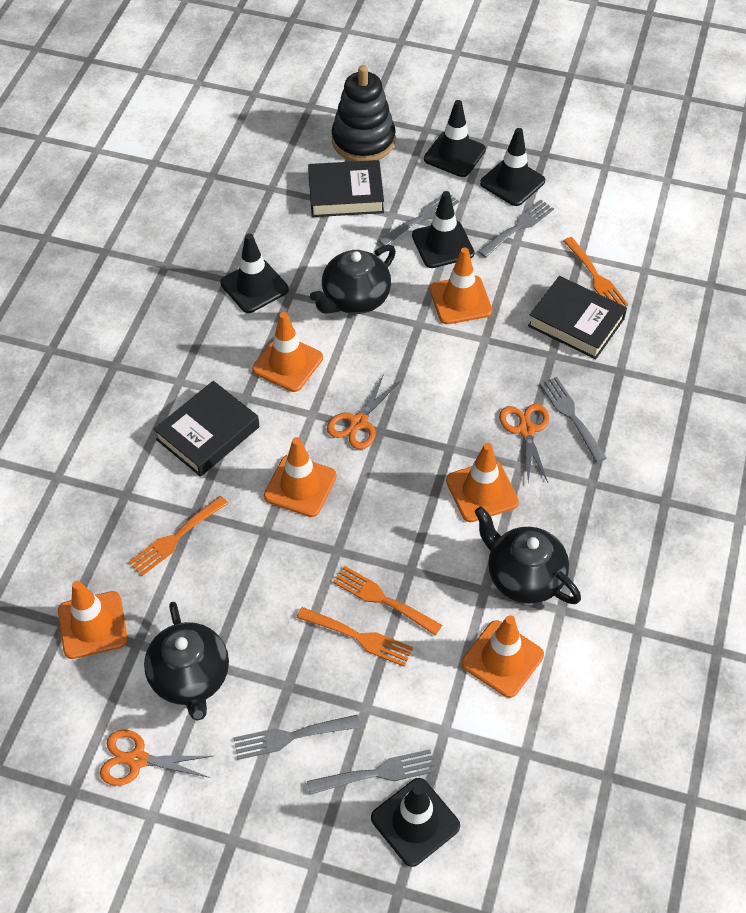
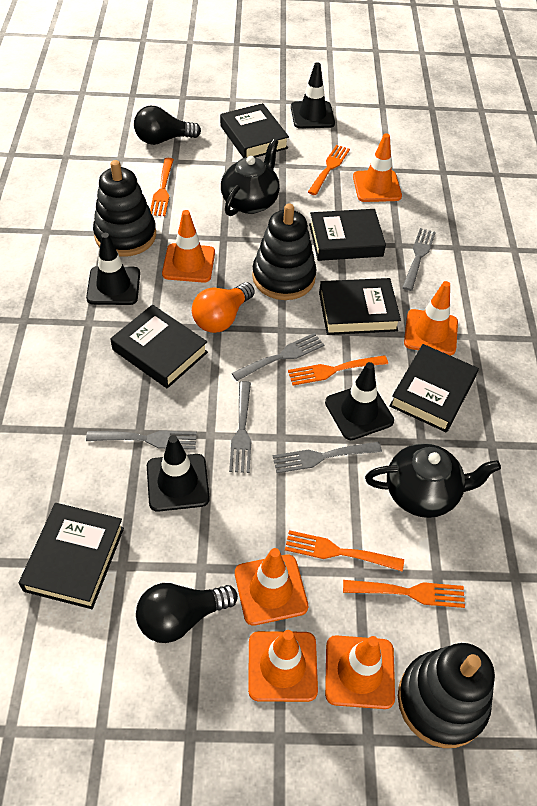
black book: 3 -> 6
black light bulb: 0 -> 2
black stacking toy: 1 -> 3
black teapot: 3 -> 2
black traffic cone: 5 -> 4
orange fork: 4 -> 5
orange light bulb: 0 -> 1
orange scissors: 3 -> 0

